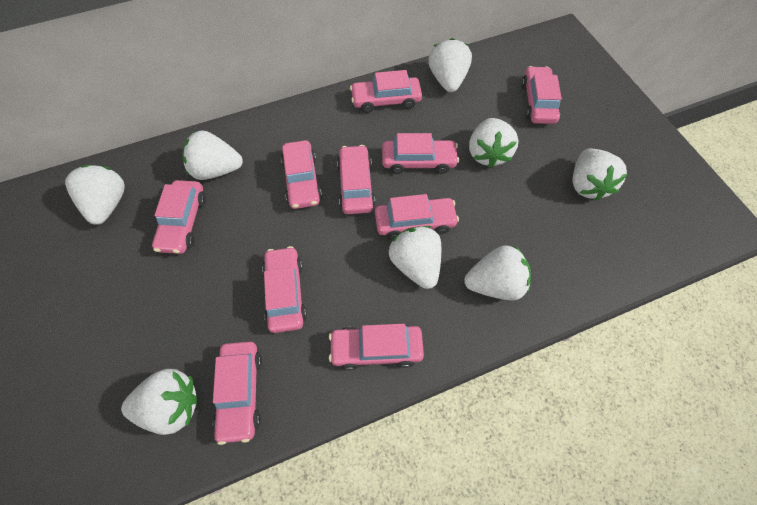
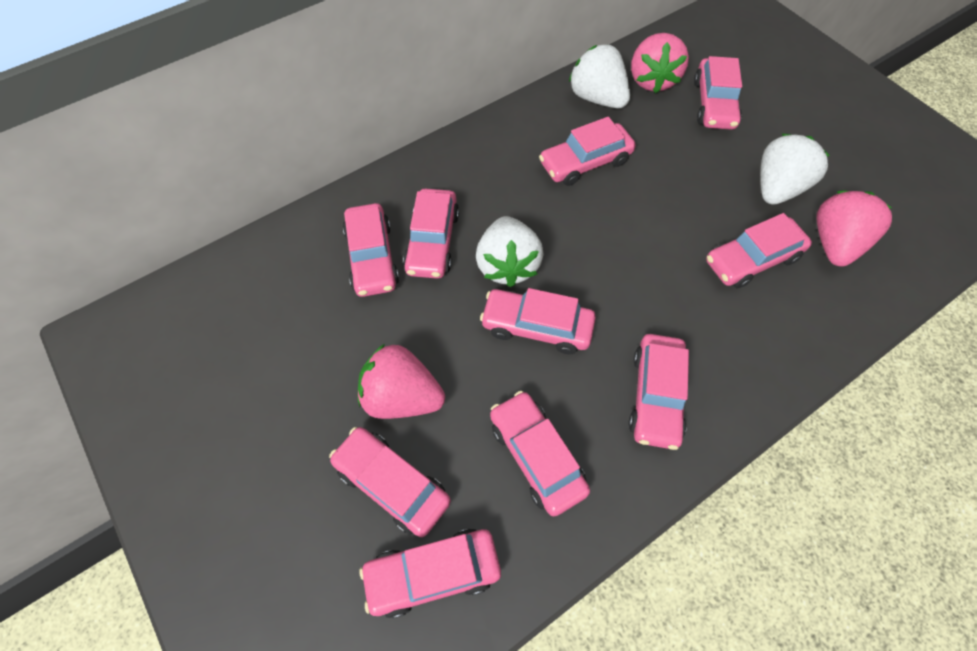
pink strawberry: 0 -> 3
white strawberry: 8 -> 3

